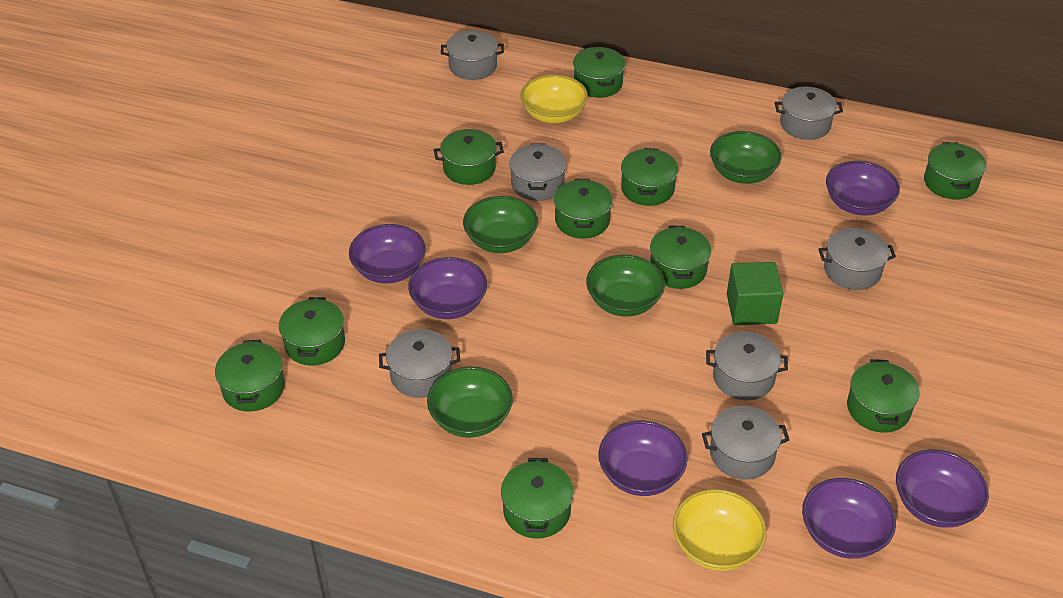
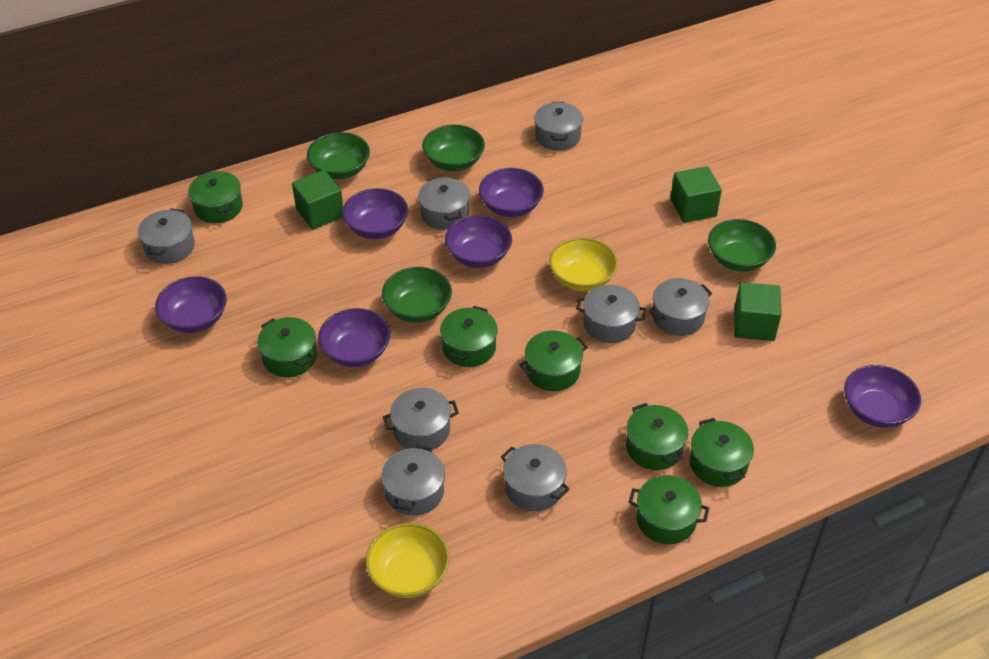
green cube: 1 -> 3
green pot: 10 -> 7
grey pot: 7 -> 8

